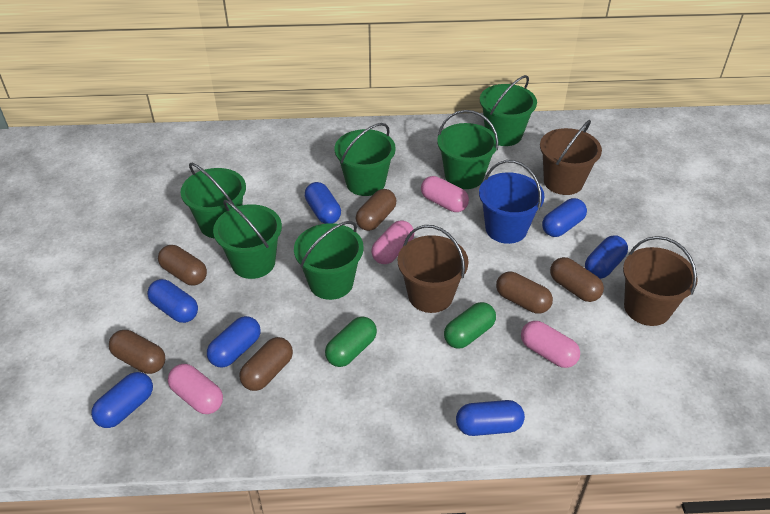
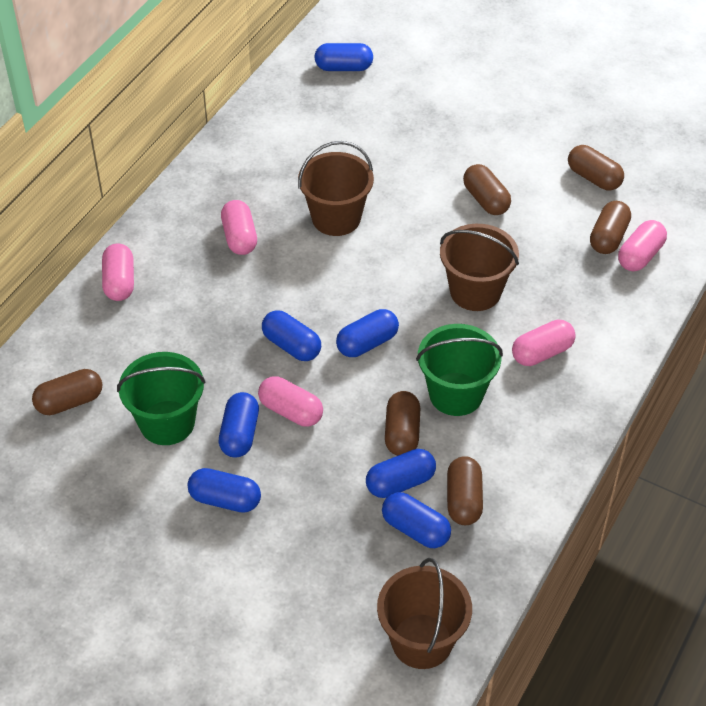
blue bucket: 1 -> 0
green bucket: 6 -> 2
green capsule: 2 -> 0
pink capsule: 4 -> 5

